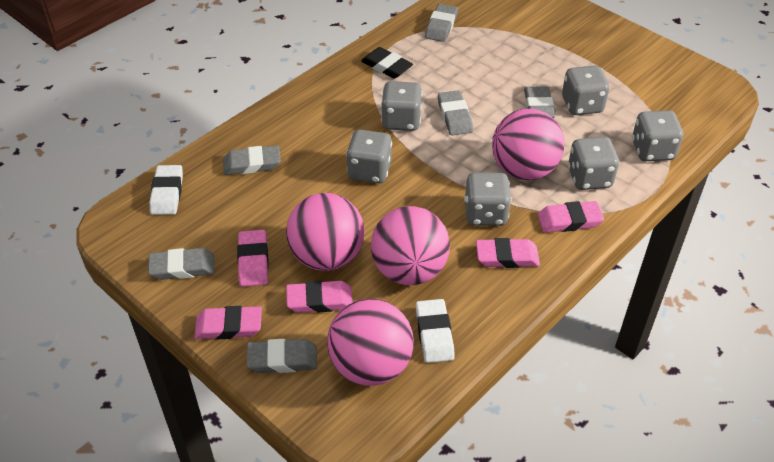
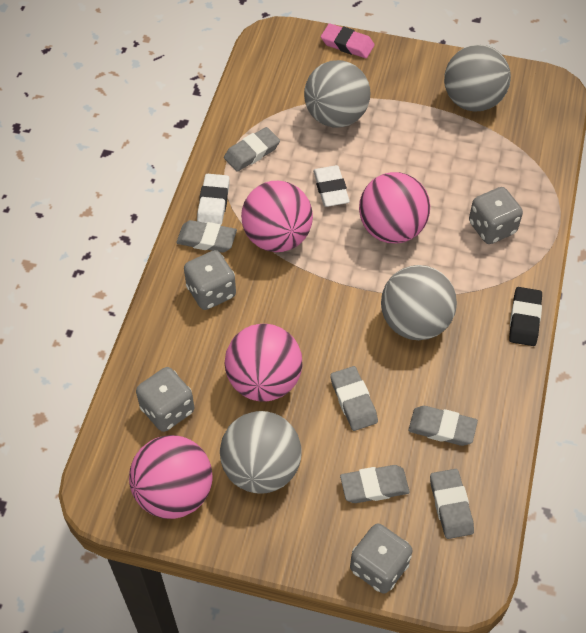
grey ball: 0 -> 4
grey dice: 6 -> 4
pink eraser: 5 -> 1

